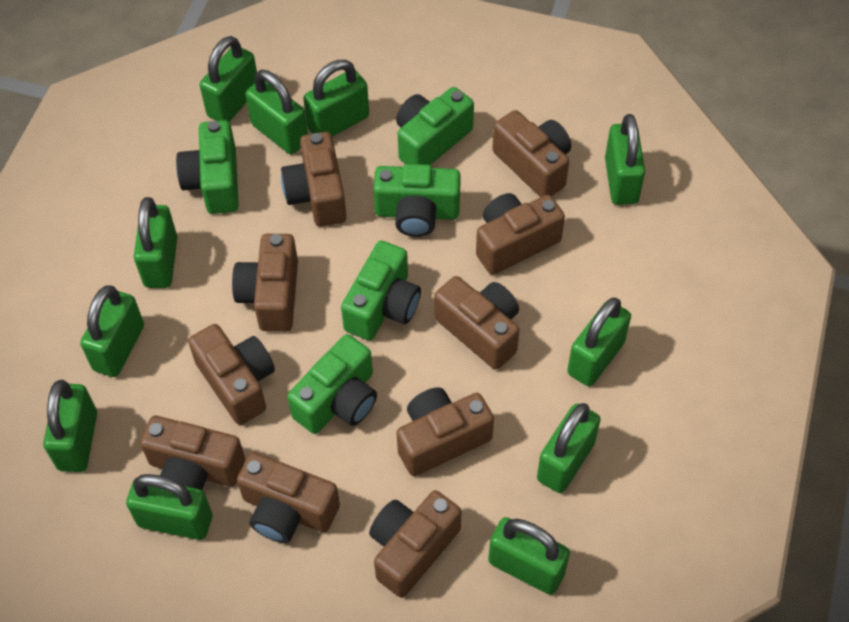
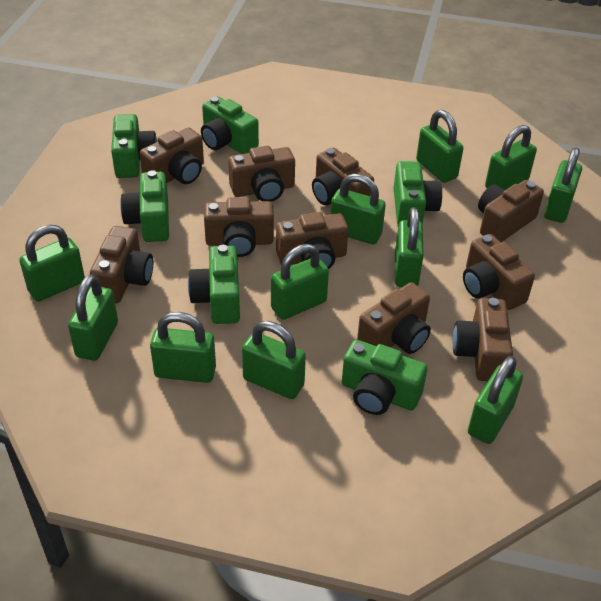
green camera: 5 -> 6

